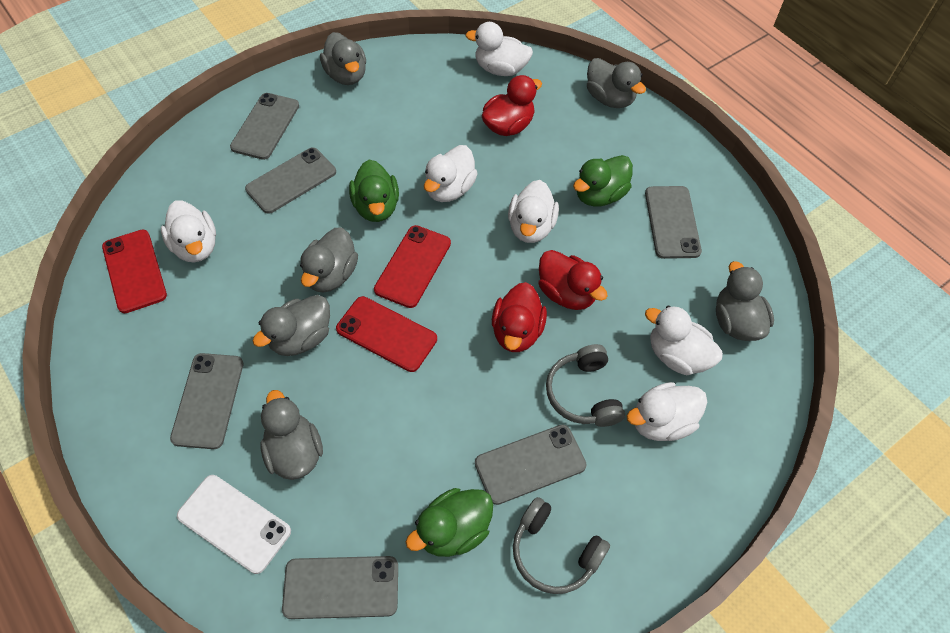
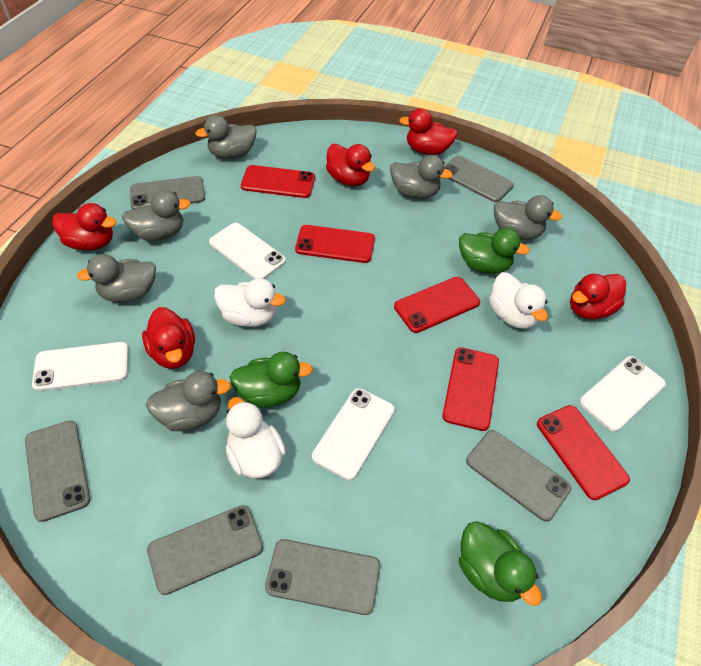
grey headphones: 2 -> 0
red duck: 3 -> 5
red phone: 3 -> 5
white duck: 6 -> 3
white phone: 1 -> 4

